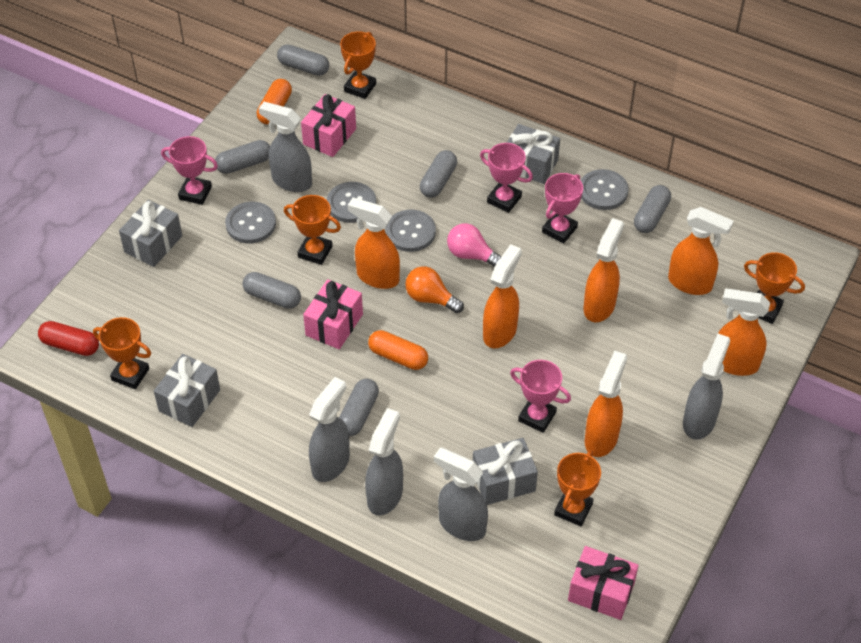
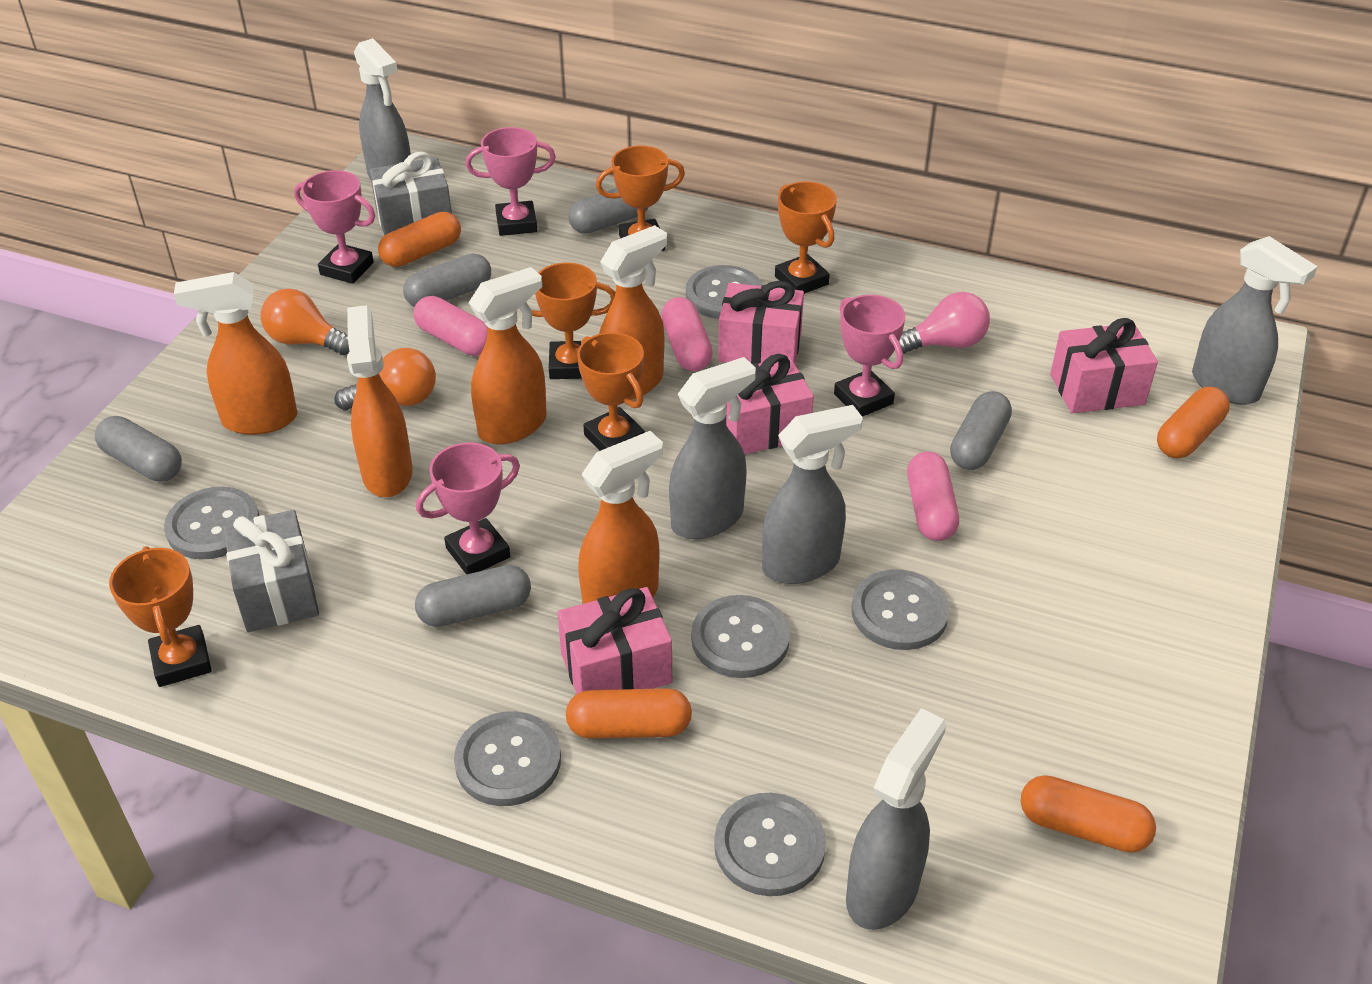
grey button: 4 -> 6
grey capsule: 6 -> 5
grey gift: 4 -> 2
orange capsule: 2 -> 4
orange light bulb: 1 -> 2
orange spray bottle: 6 -> 5
pink capsule: 0 -> 3
pink gift: 3 -> 4
red capsule: 1 -> 0

